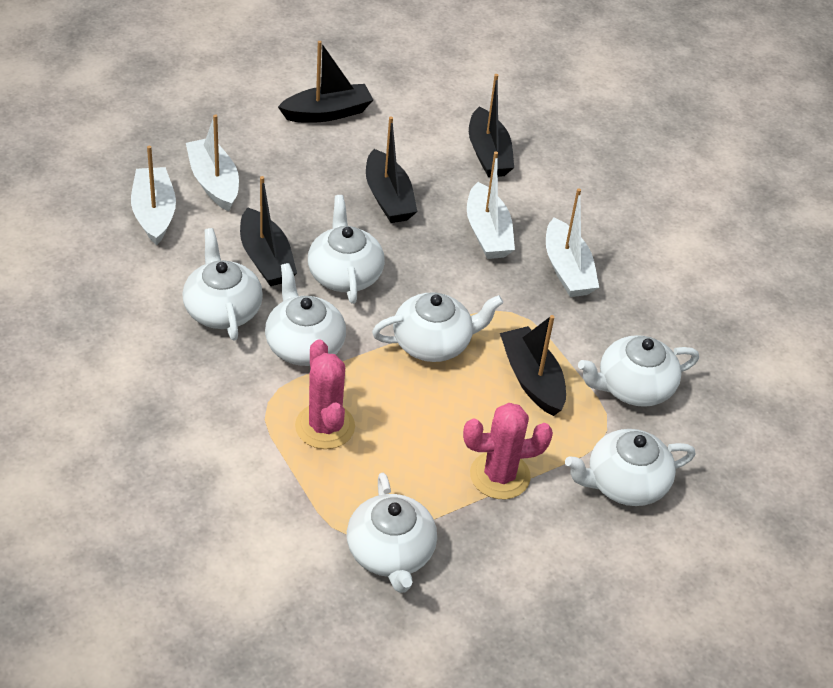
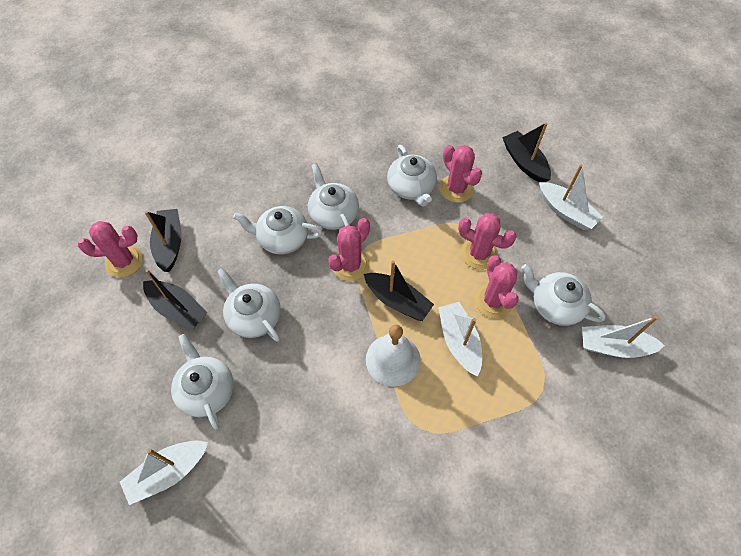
black boat: 5 -> 4
pink cactus: 2 -> 5
white bell: 0 -> 1
white teapot: 7 -> 6

